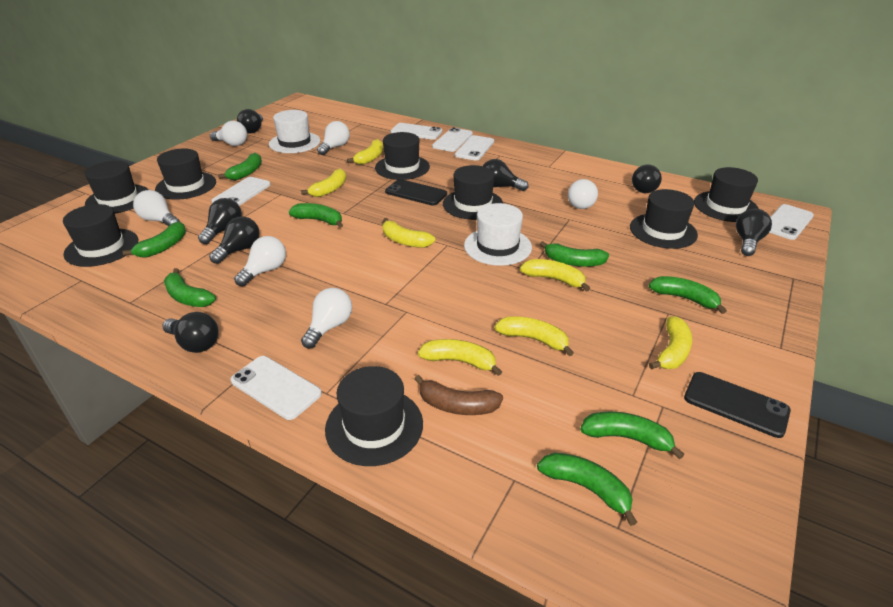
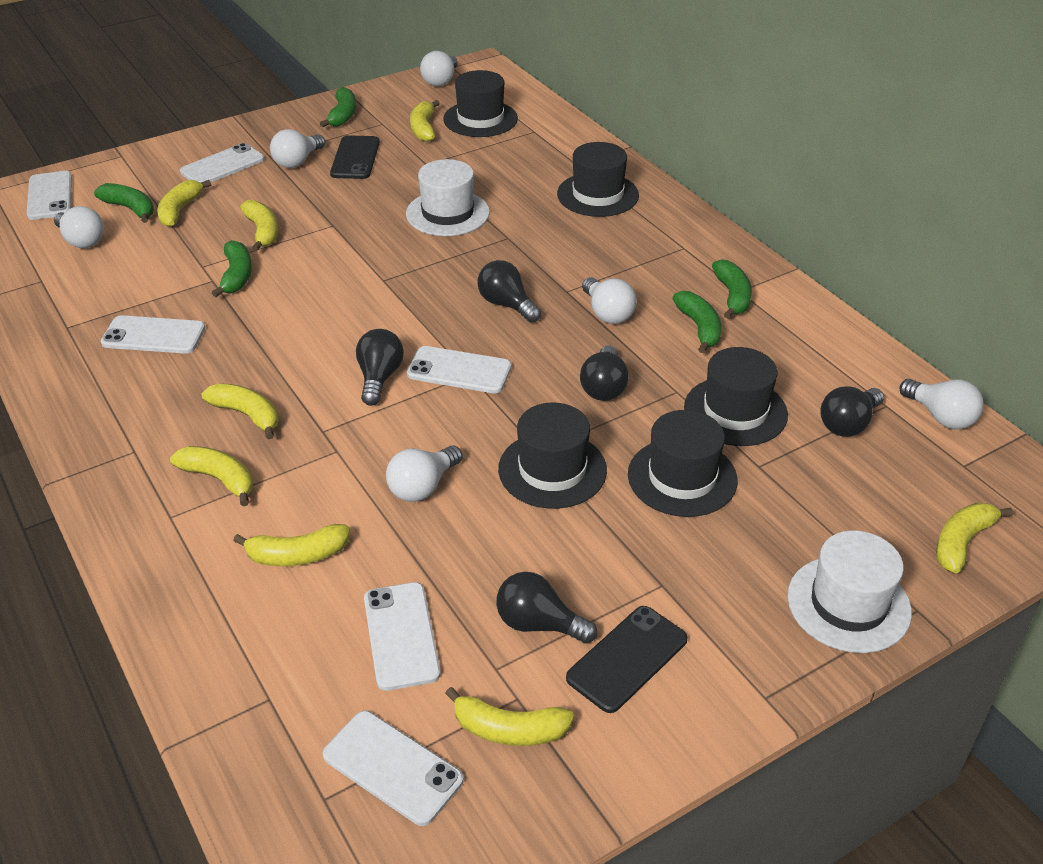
black hat: 8 -> 5
black light bulb: 7 -> 5
brown banana: 1 -> 0
green banana: 8 -> 5
yellow banana: 7 -> 8

